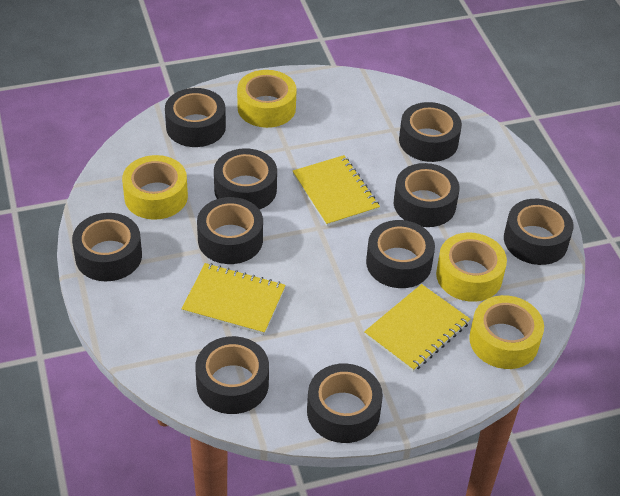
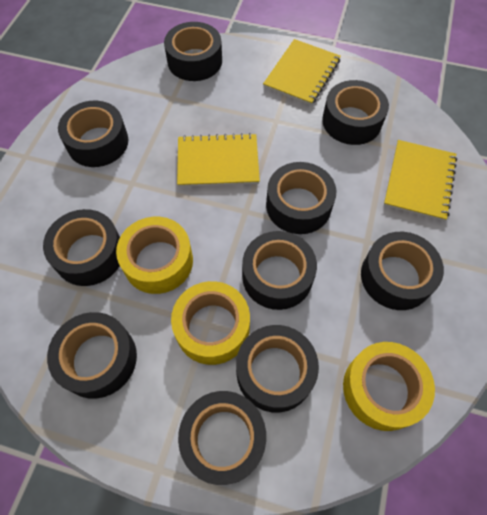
yellow tape: 4 -> 3

